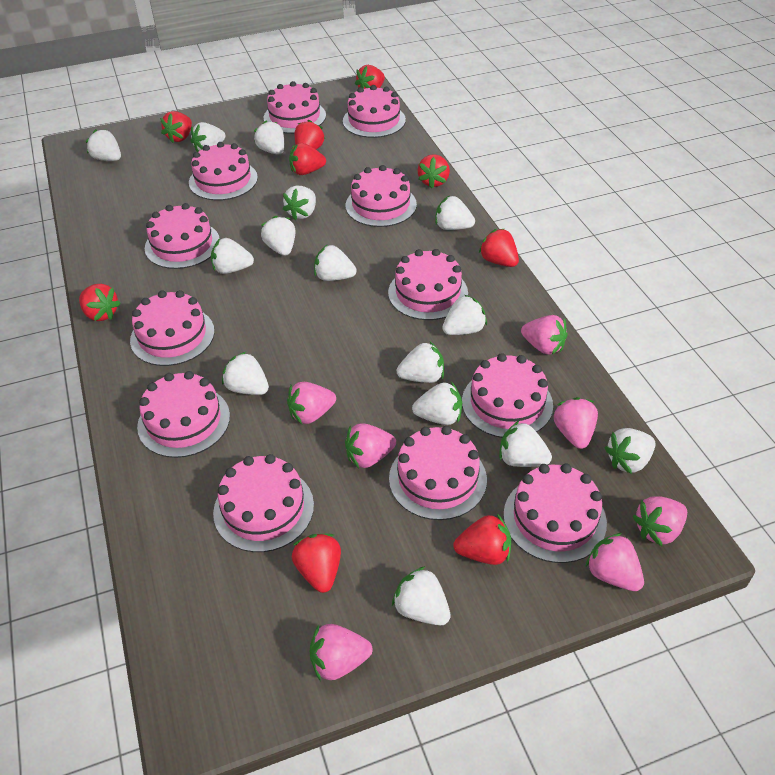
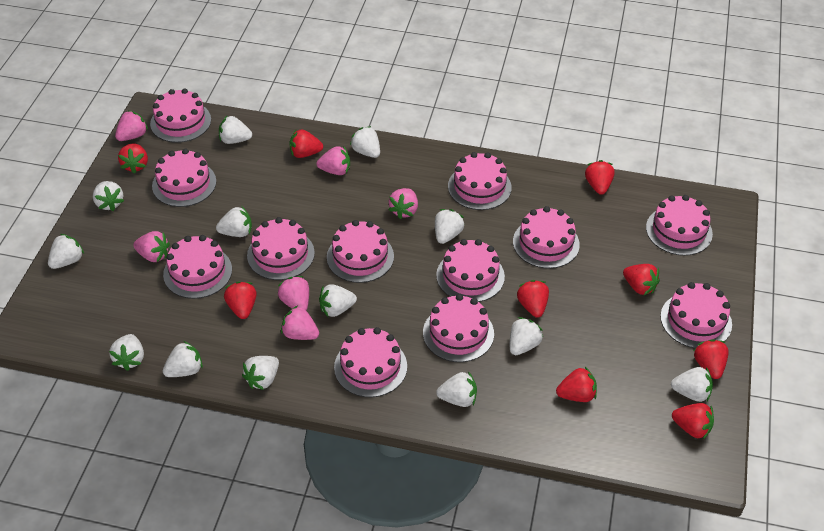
pink strawberry: 7 -> 6
white strawberry: 15 -> 13

